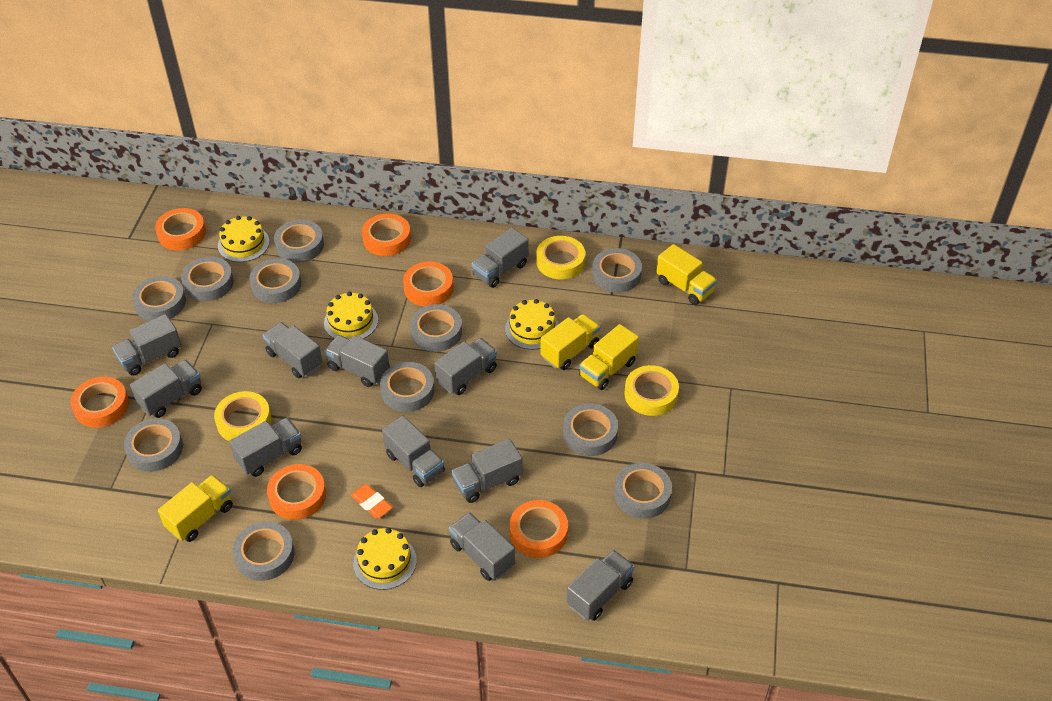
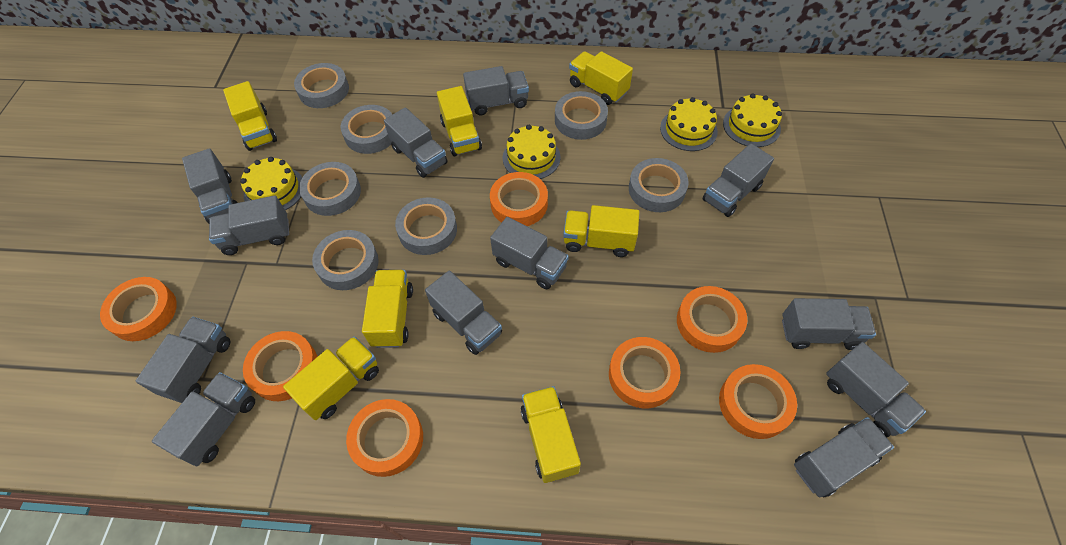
grey tape: 11 -> 7
grey truck: 11 -> 12
orange eraser: 1 -> 0
orange tape: 6 -> 7
yellow tape: 3 -> 0
yellow truck: 4 -> 7

